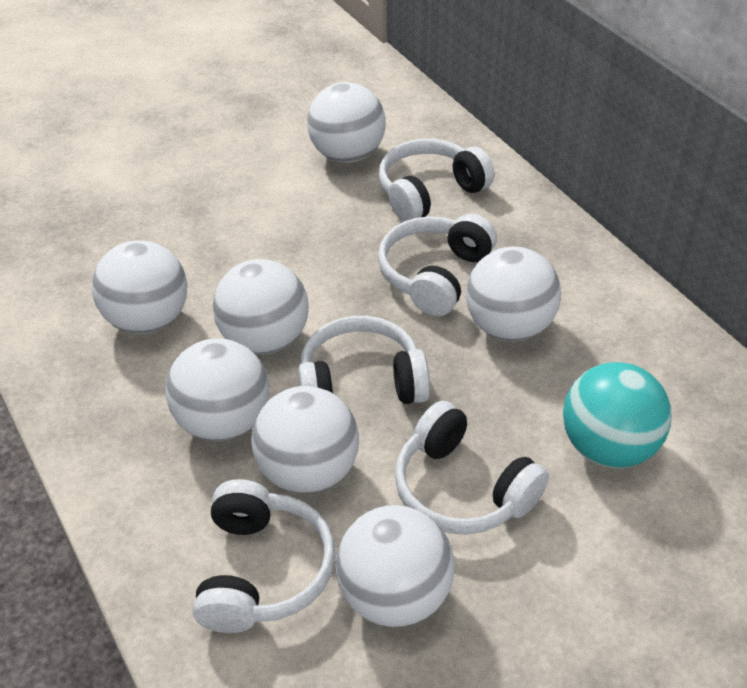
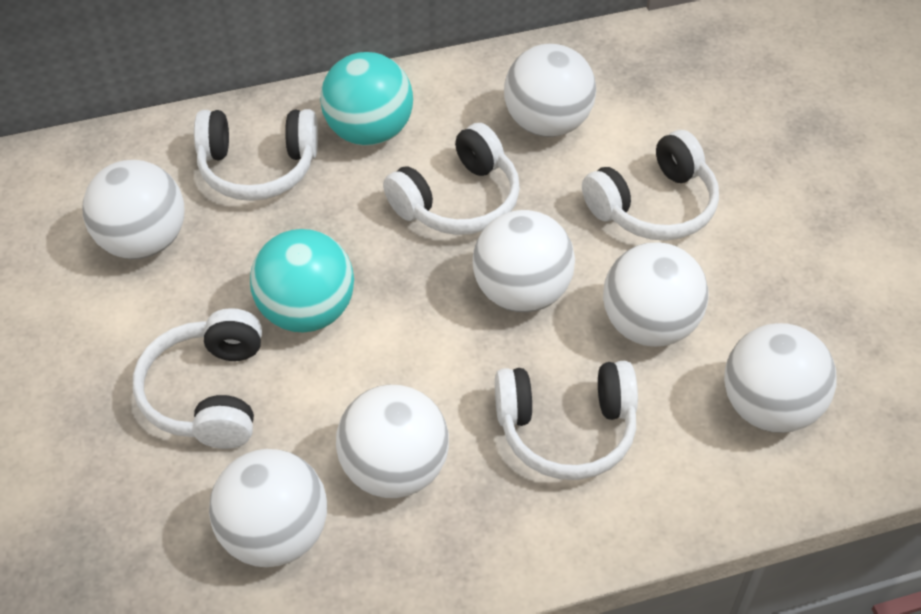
turquoise ball: 1 -> 2

